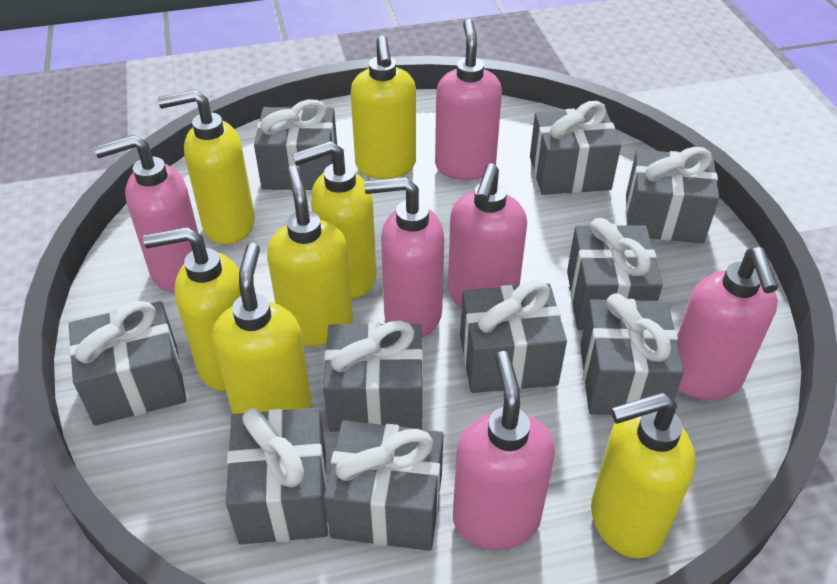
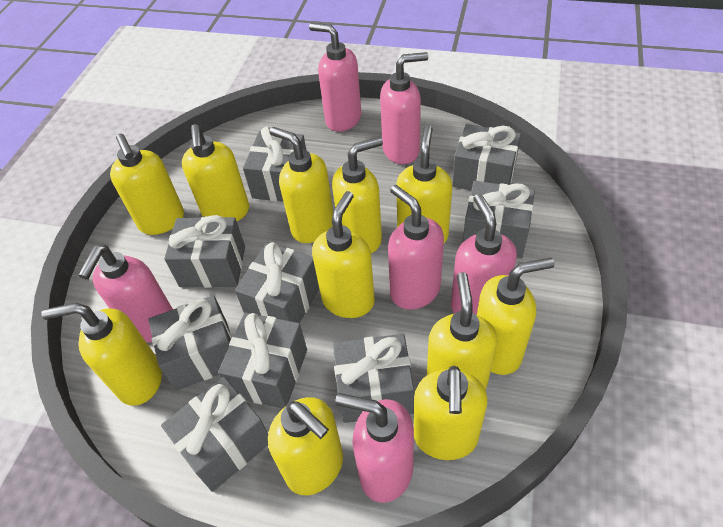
grey gift: 10 -> 9
yellow soap dispenser: 7 -> 11

